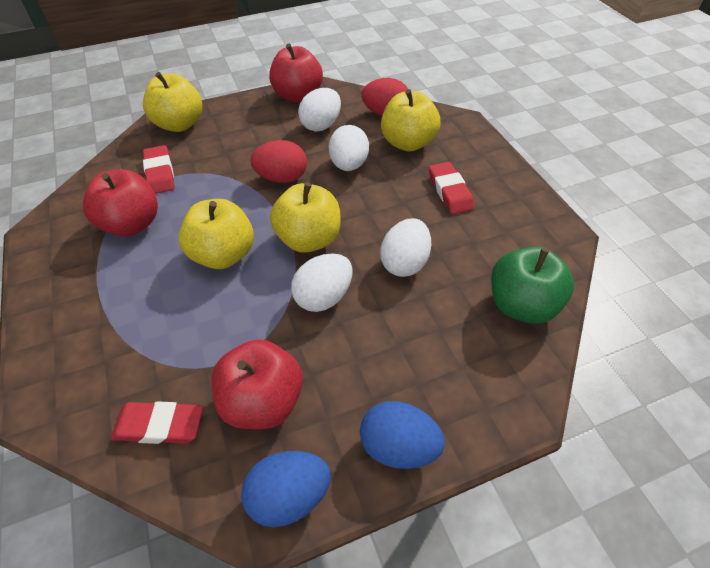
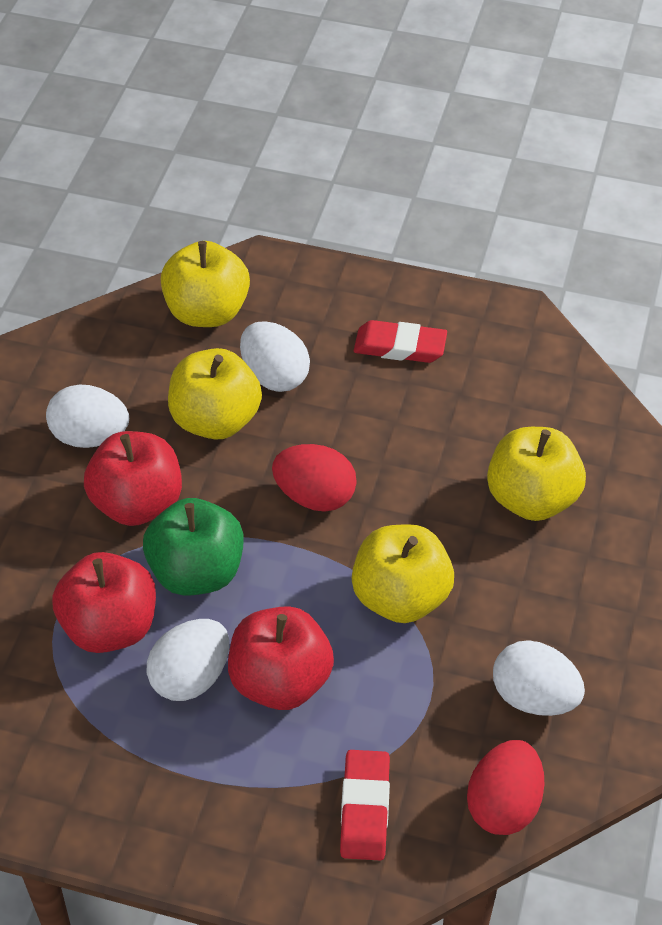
blue egg: 2 -> 0
red eraser: 3 -> 2

